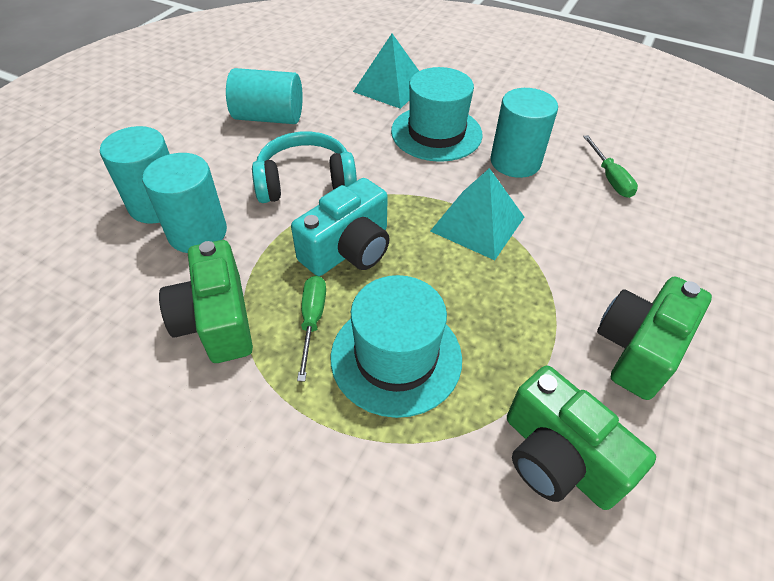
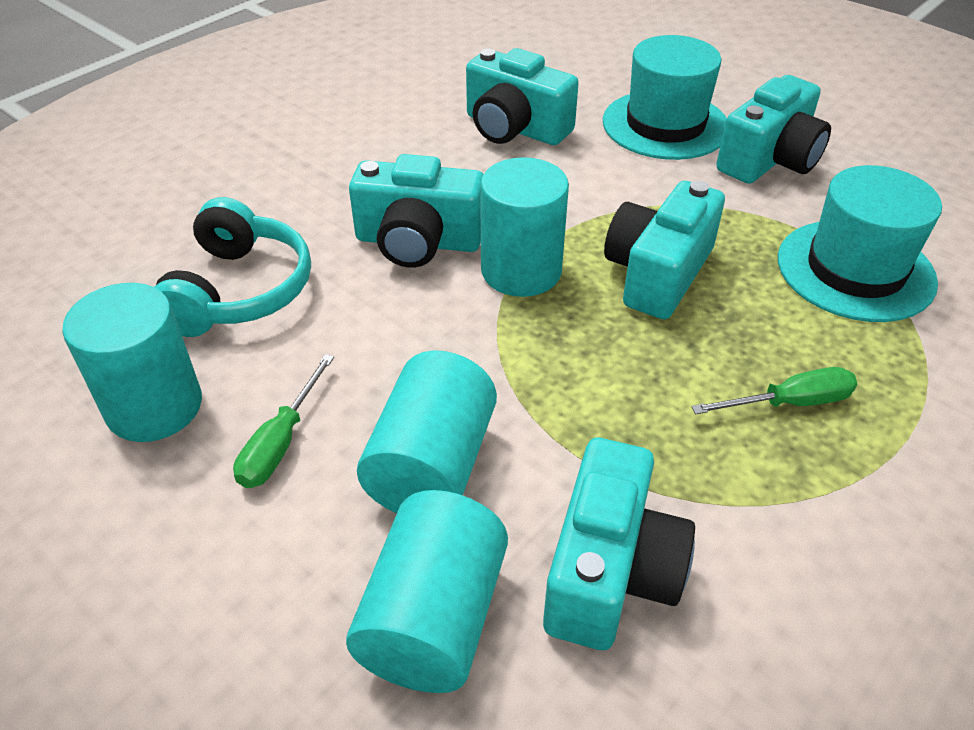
green camera: 3 -> 0
turquoise camera: 1 -> 5
turquoise pyramid: 2 -> 0

